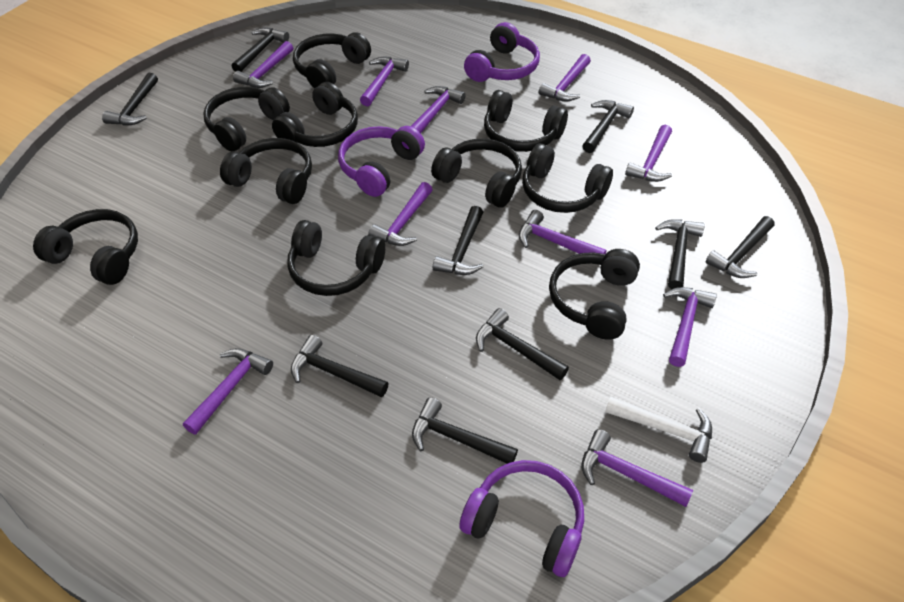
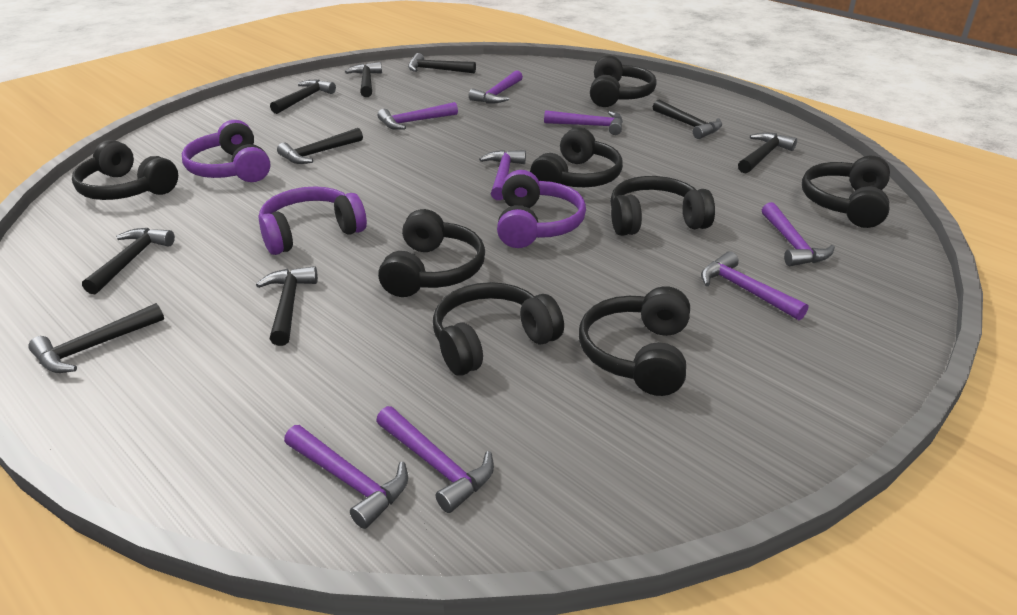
black headphones: 10 -> 8
purple hammer: 10 -> 8
white hammer: 1 -> 0

